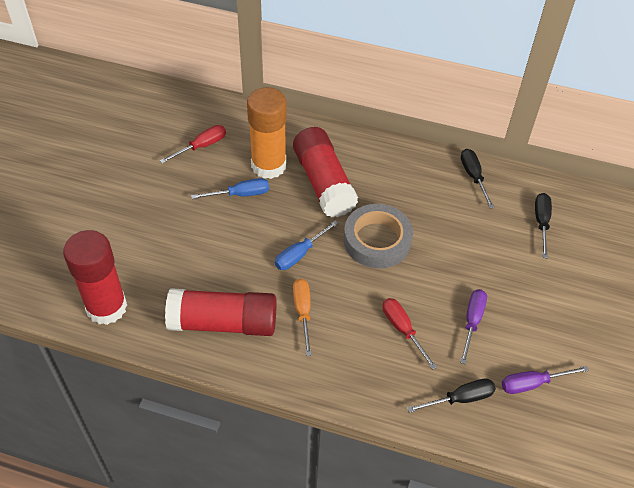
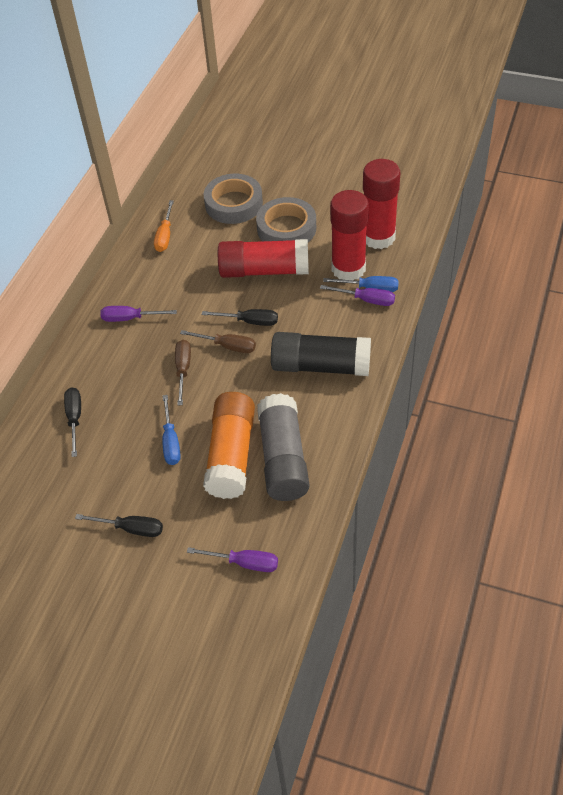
black glue stick: 0 -> 1
brown screwdriver: 0 -> 2
grey glue stick: 0 -> 1
grey tape: 1 -> 2
purple screwdriver: 2 -> 3
red screwdriver: 2 -> 0

